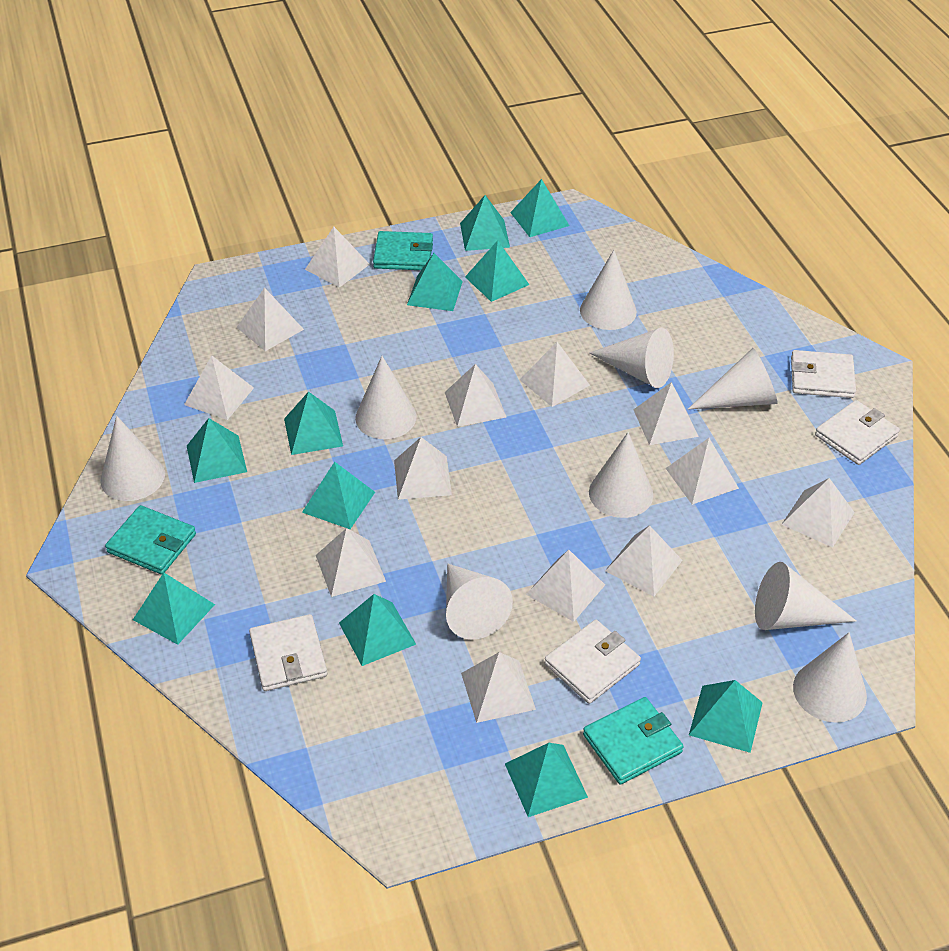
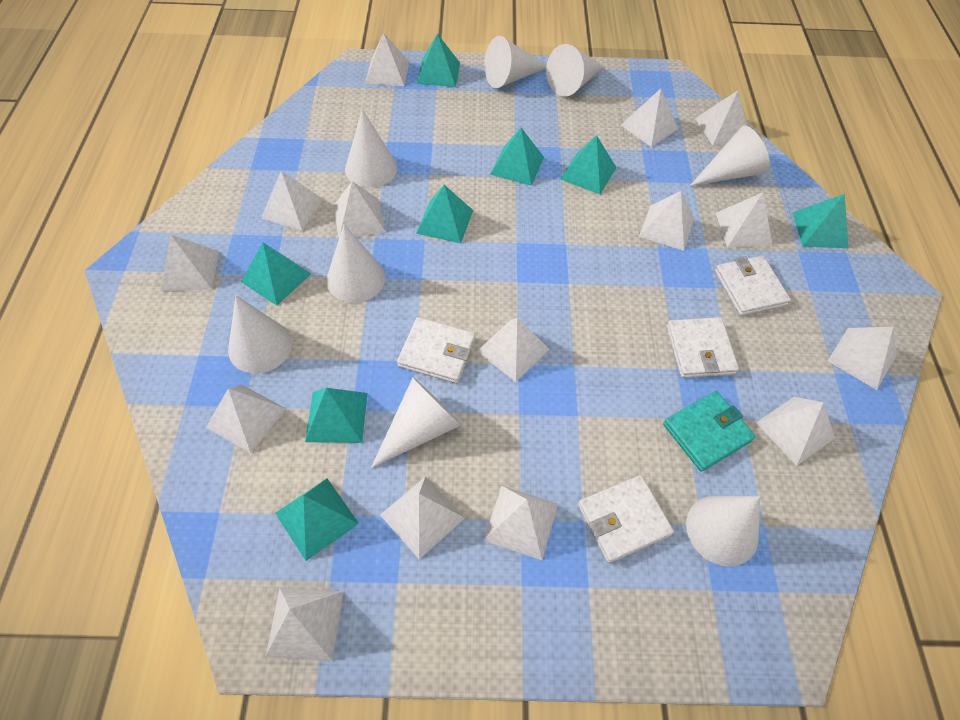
turquoise pyramid: 11 -> 8
turquoise wallet: 3 -> 1
white cone: 9 -> 8
white pyramid: 13 -> 15

